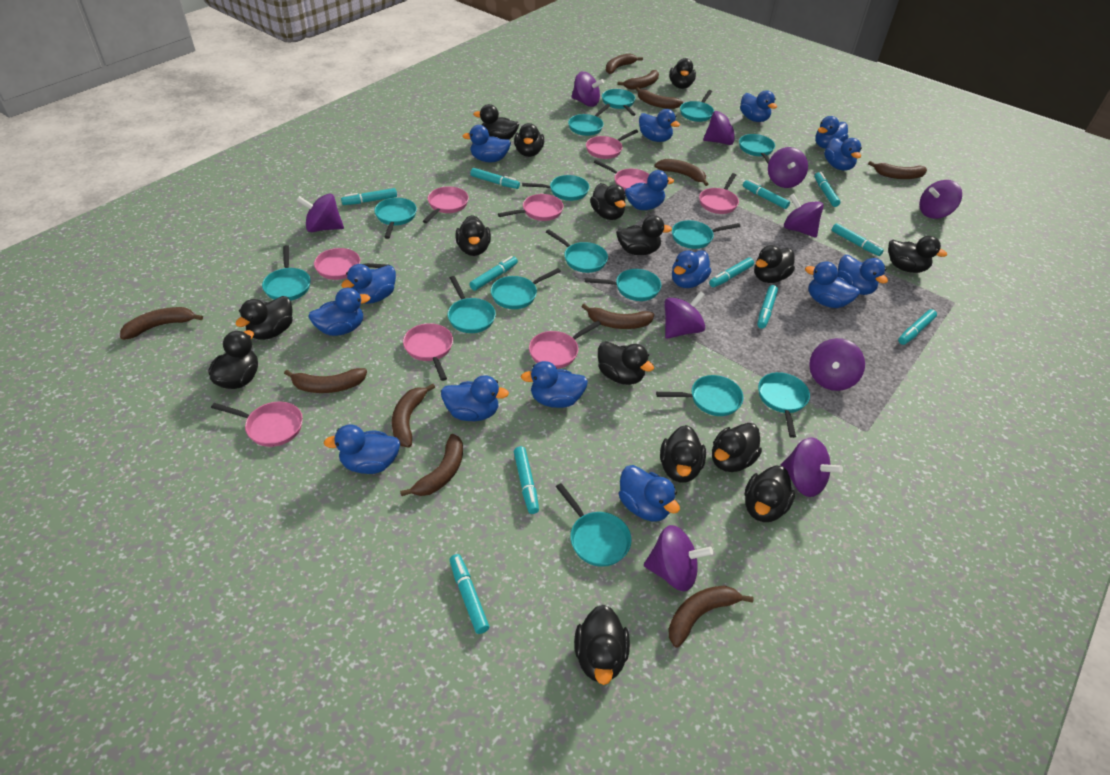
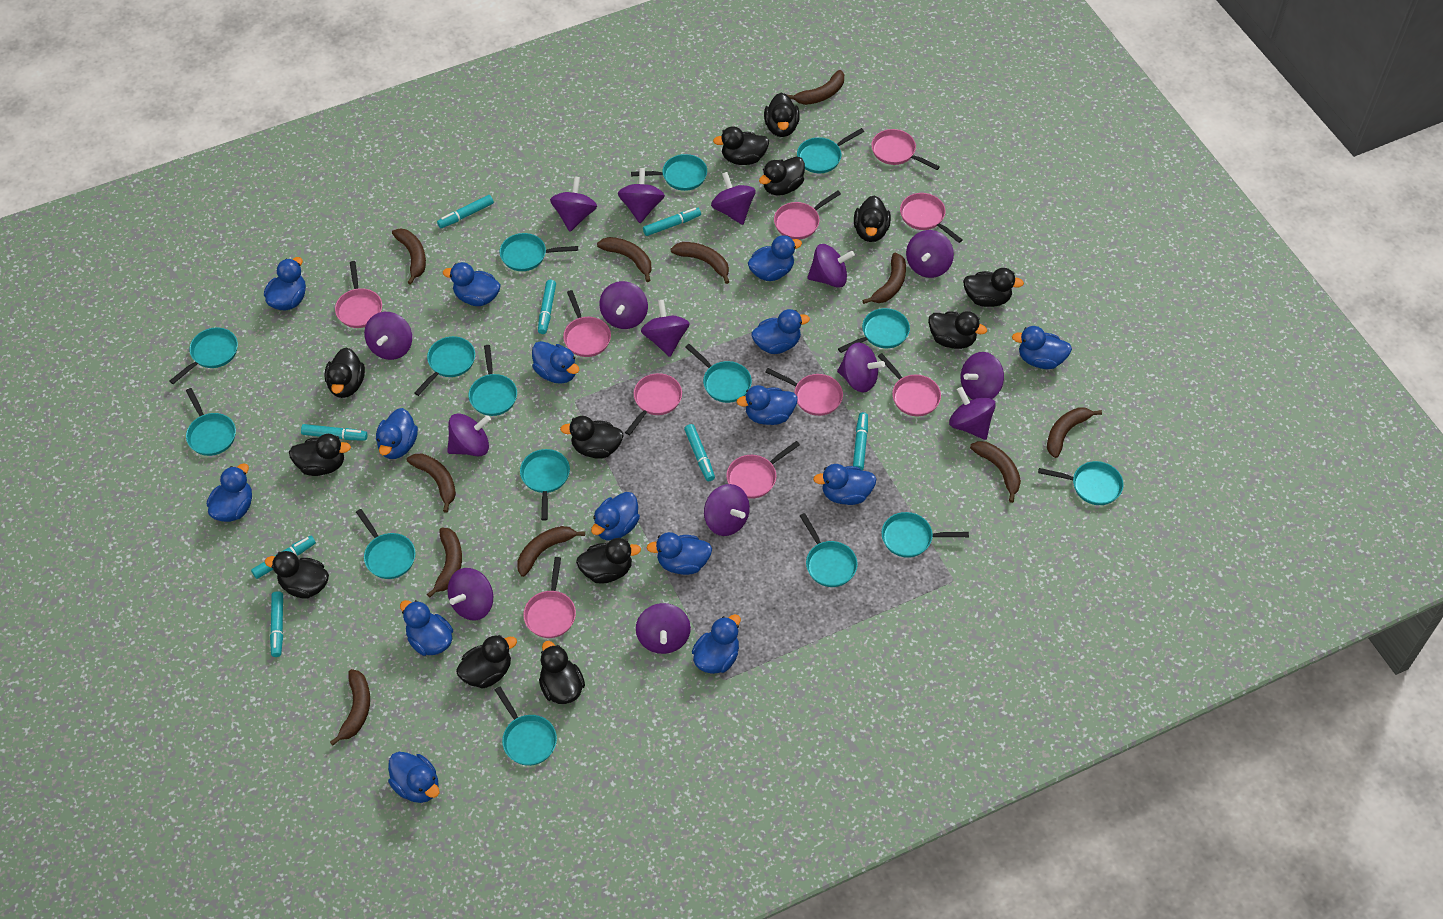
black duck: 15 -> 13
pink pan: 9 -> 10
purple spinning top: 10 -> 15
turquoise marker: 11 -> 8

